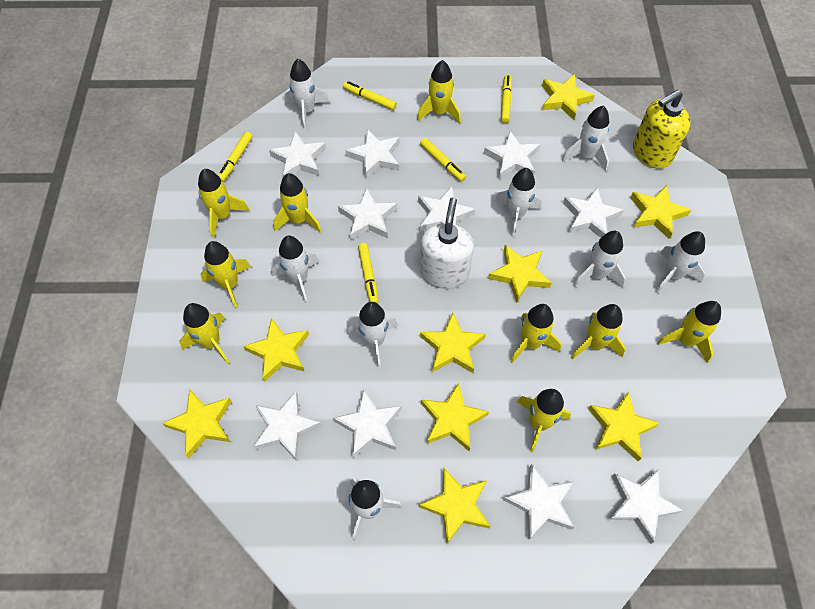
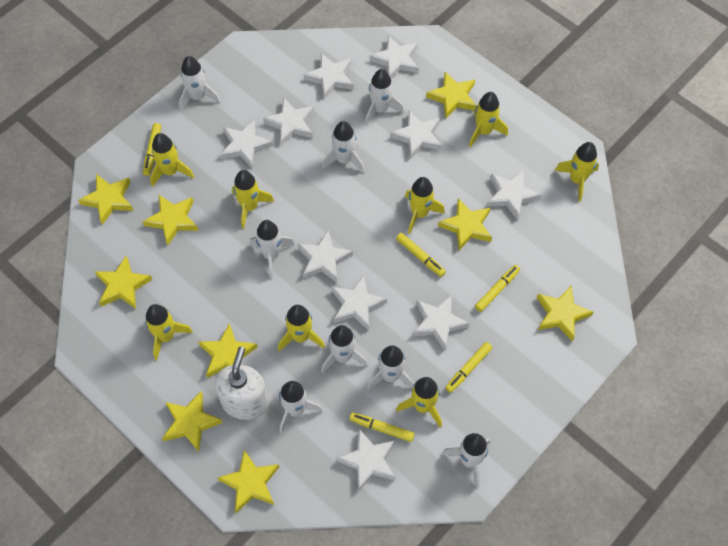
yellow rocket: 9 -> 8
yellow soap dispenser: 1 -> 0

